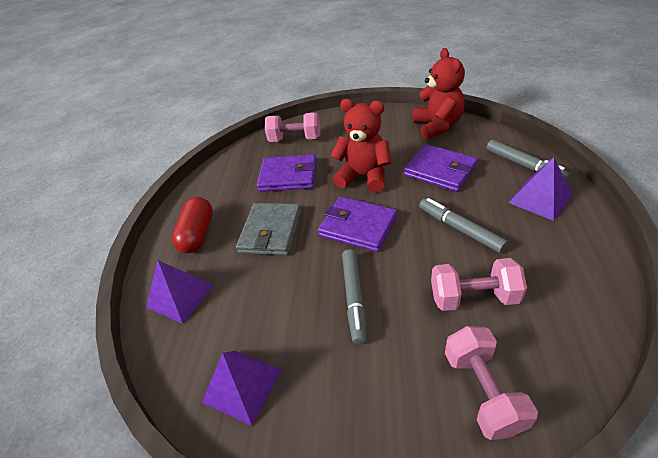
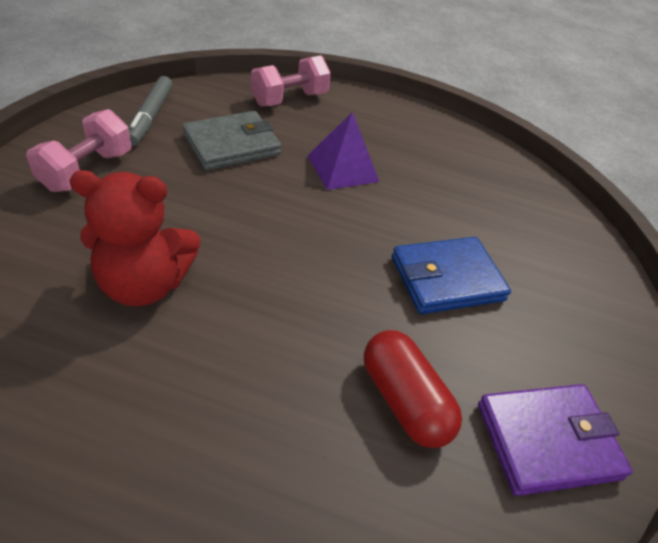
blue wallet: 0 -> 1
grey marker: 3 -> 1
pink dumbbell: 3 -> 2
purple pyramid: 3 -> 1
purple wallet: 3 -> 1
red teddy bear: 2 -> 1

